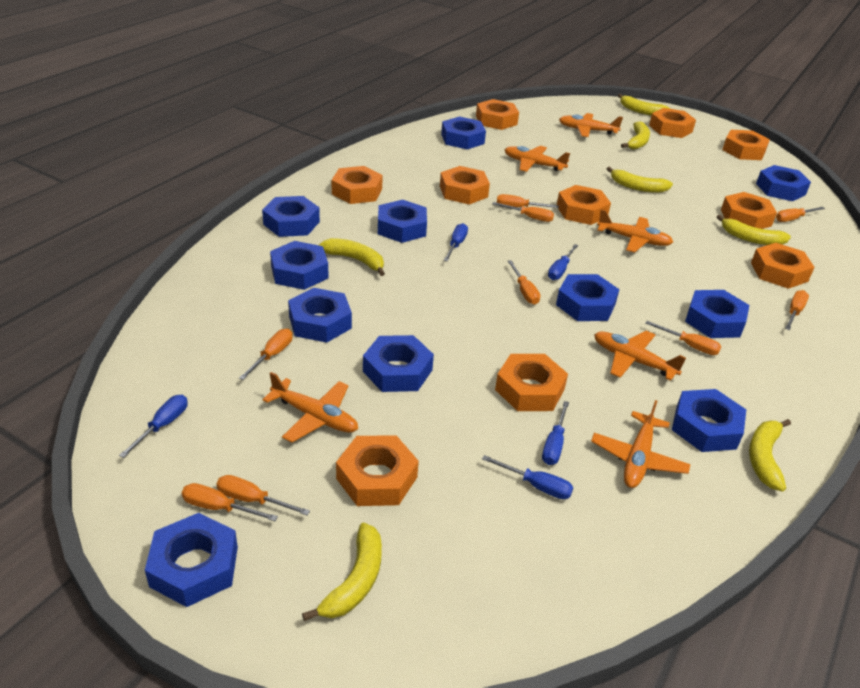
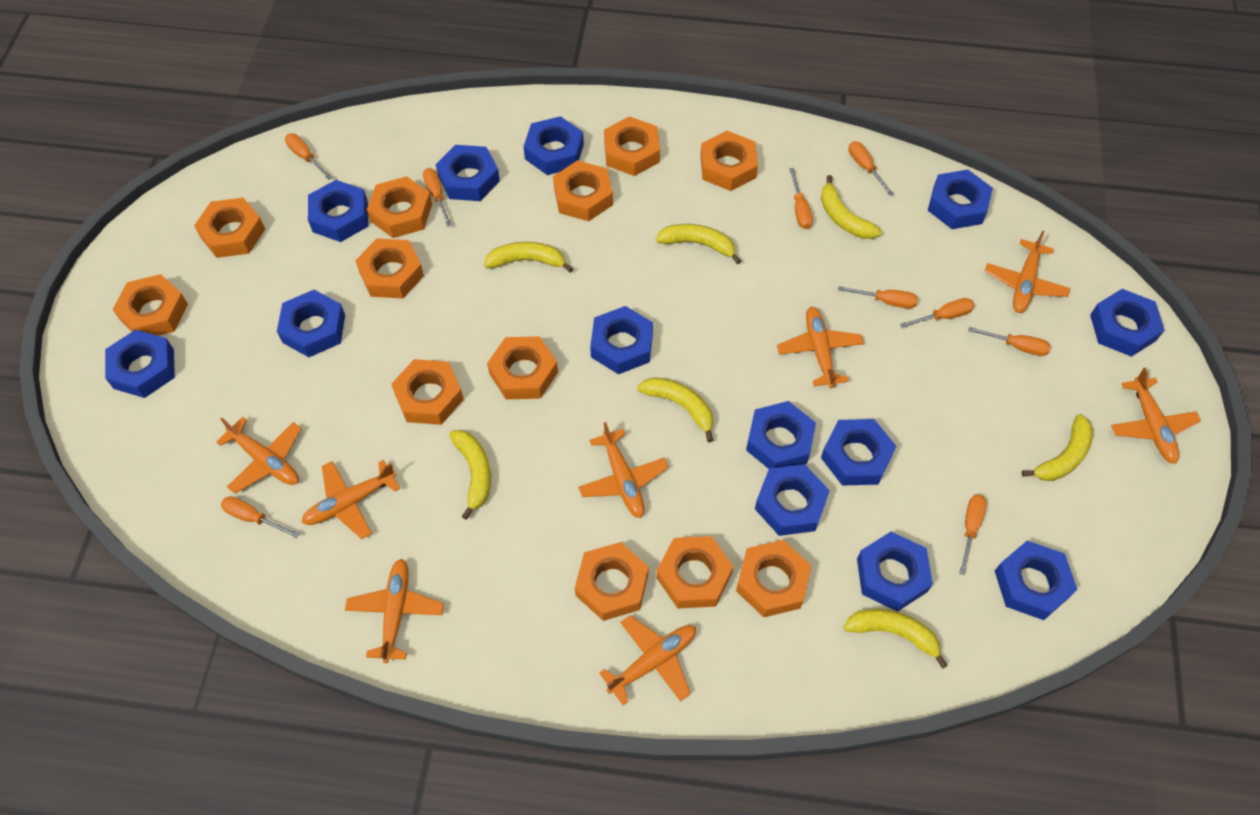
blue nut: 11 -> 13
blue screwdriver: 5 -> 0
orange nut: 10 -> 12
orange plane: 6 -> 8

